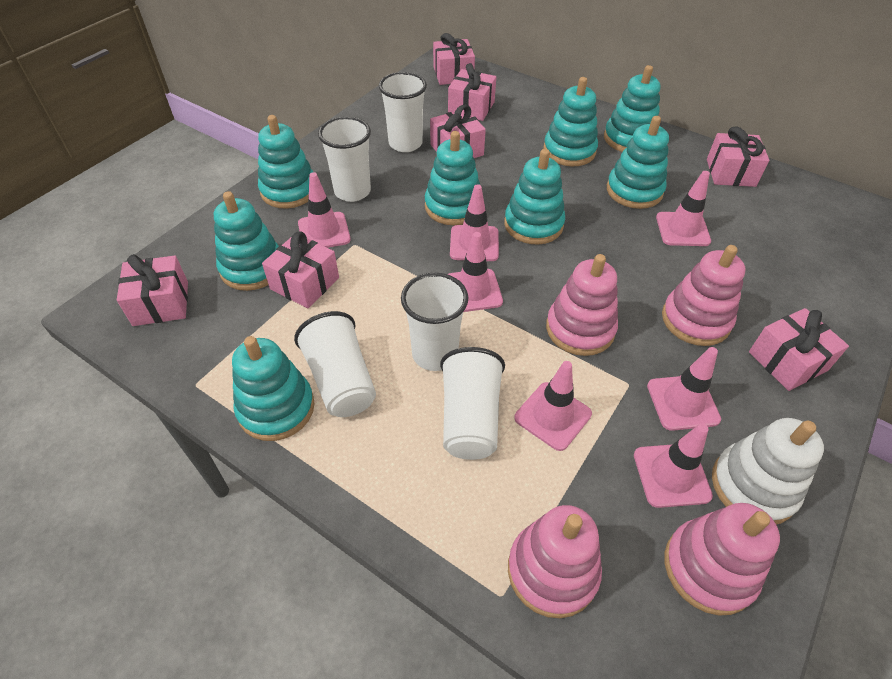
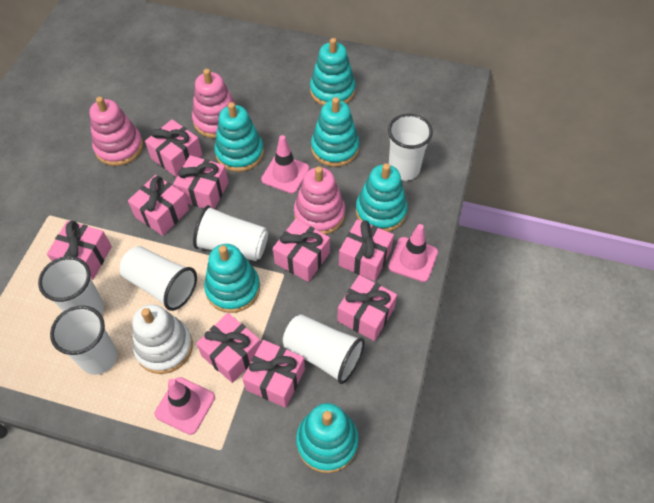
pink gift: 7 -> 9
pink stacking toy: 4 -> 3
pink traffic cone: 7 -> 3
turquoise stacking toy: 8 -> 6
white cup: 5 -> 6

